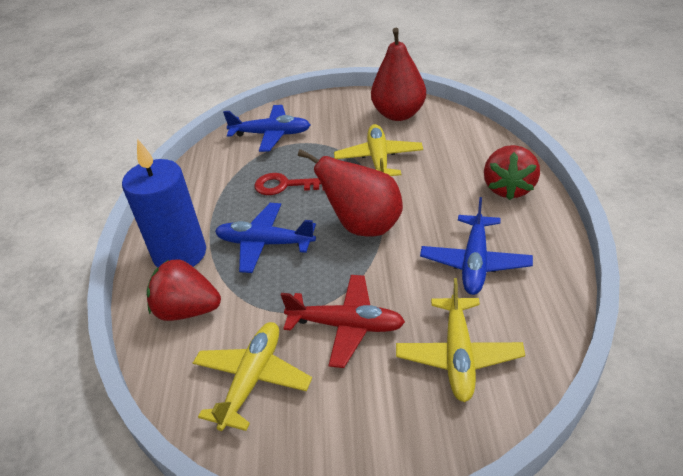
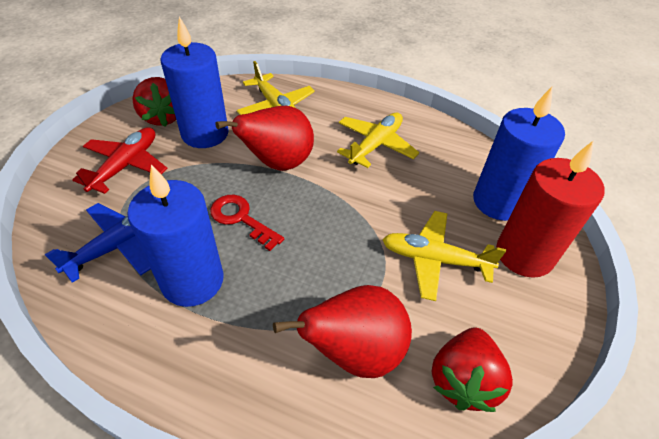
blue candle: 1 -> 3
blue plane: 3 -> 1
red candle: 0 -> 1

